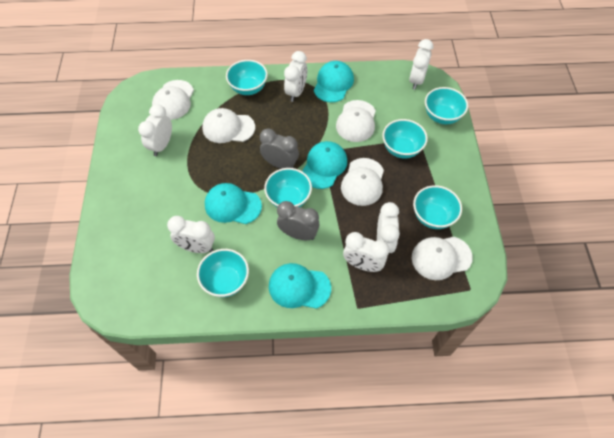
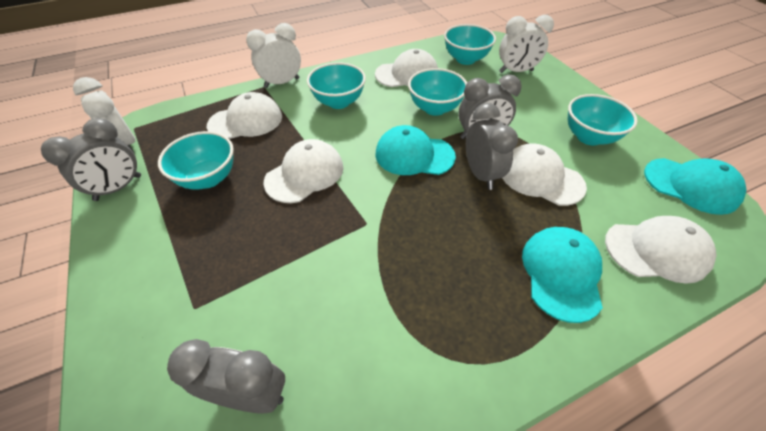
grey clock: 2 -> 4
turquoise bowl: 6 -> 5
turquoise cap: 4 -> 3
white clock: 6 -> 3

